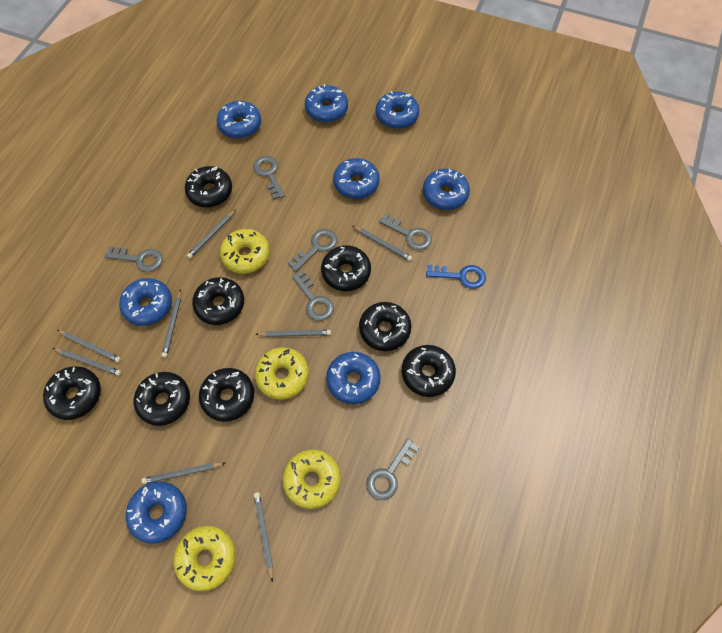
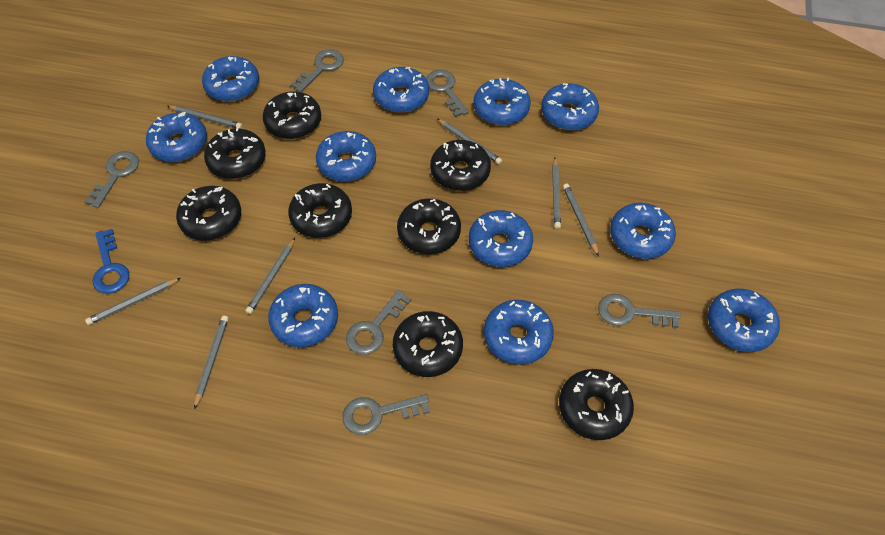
blue donut: 8 -> 11
grey pencil: 8 -> 7
yellow donut: 4 -> 0

